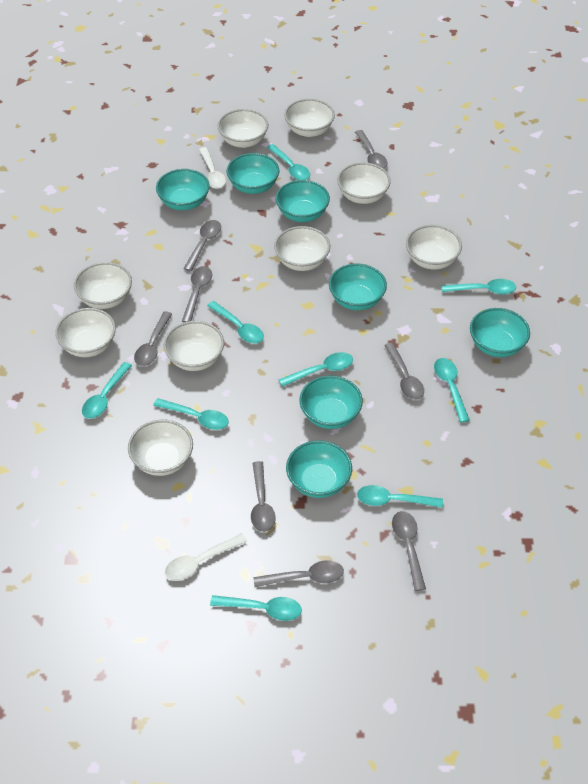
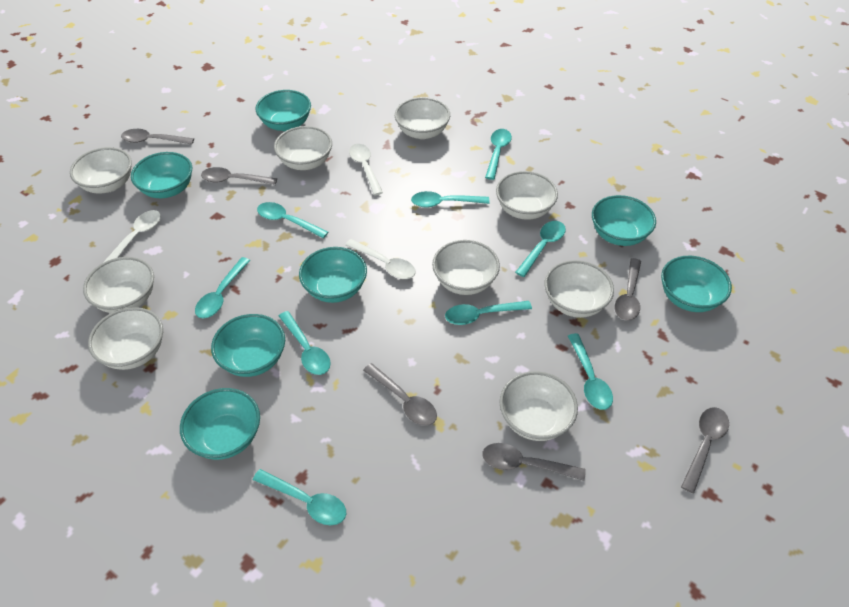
grey spoon: 8 -> 6
white spoon: 2 -> 3

